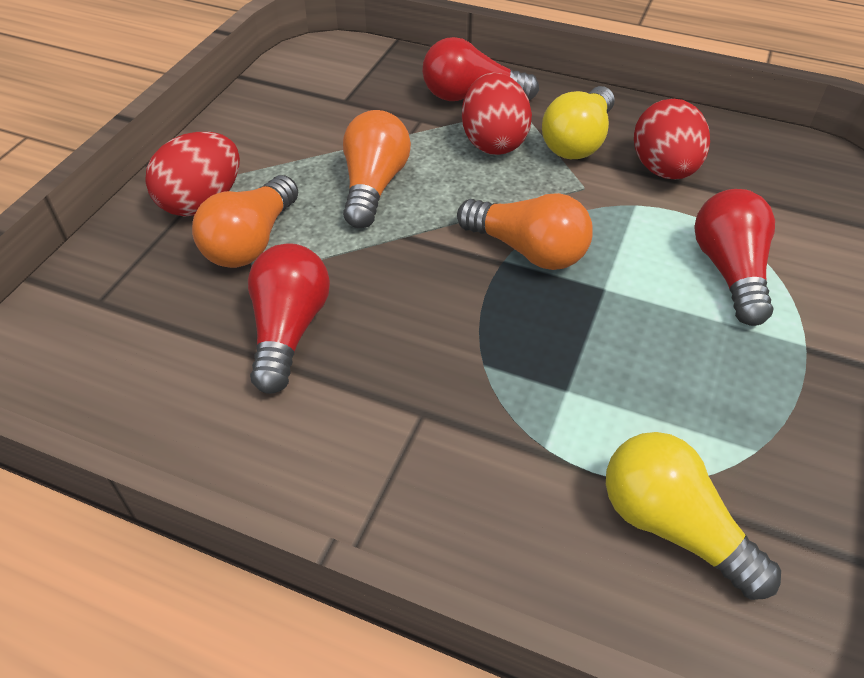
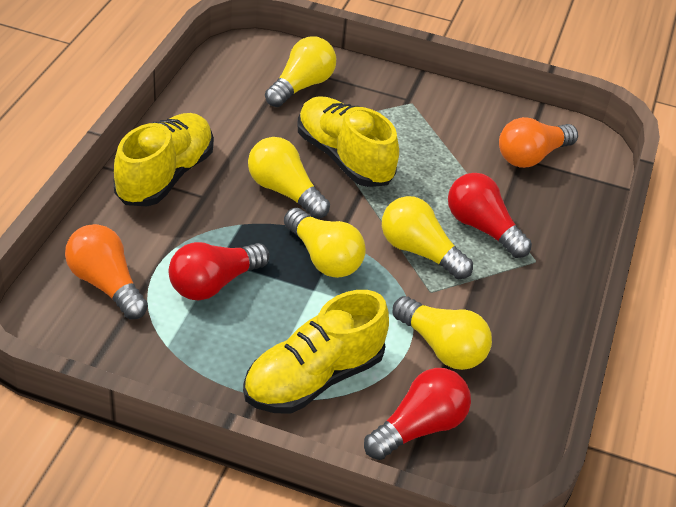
orange light bulb: 3 -> 2
red egg: 3 -> 0
yellow light bulb: 2 -> 5
yellow shoe: 0 -> 3

